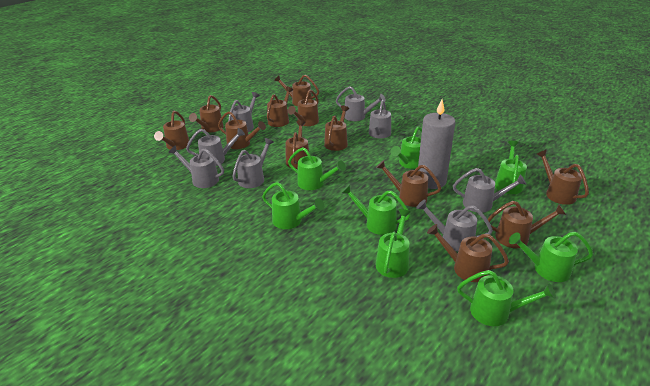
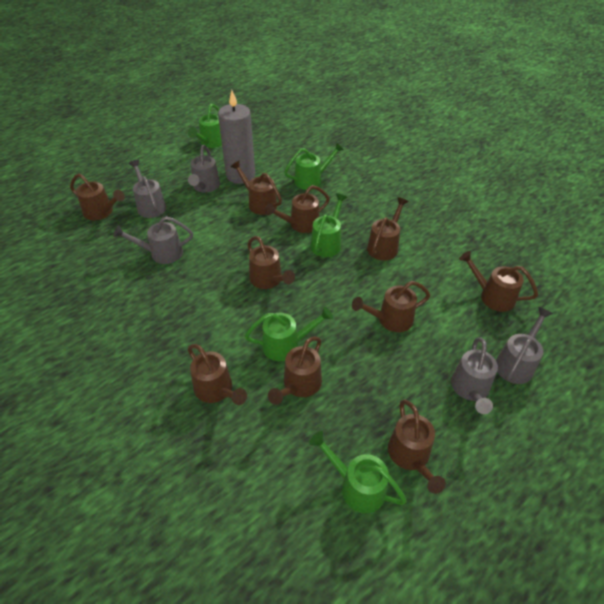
brown watering can: 12 -> 10
green watering can: 8 -> 5
grey watering can: 8 -> 5

